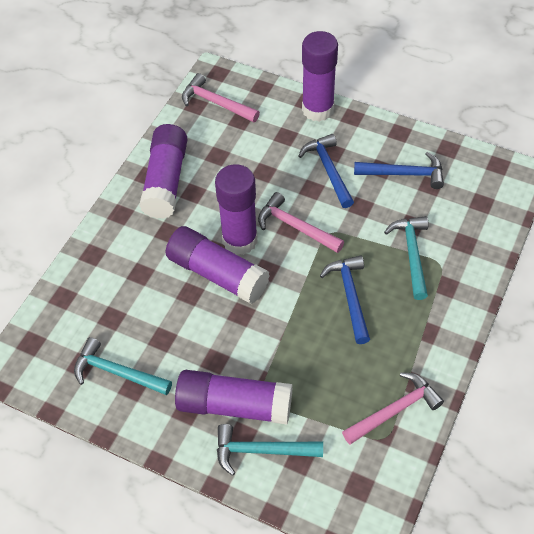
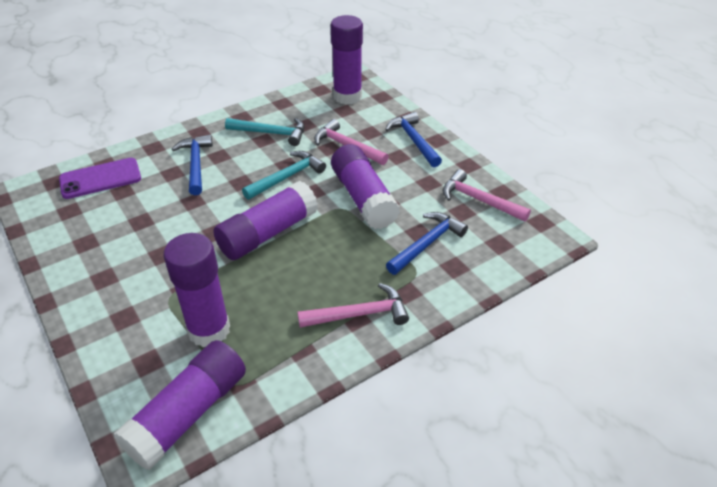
purple phone: 0 -> 1
turquoise hammer: 3 -> 2

